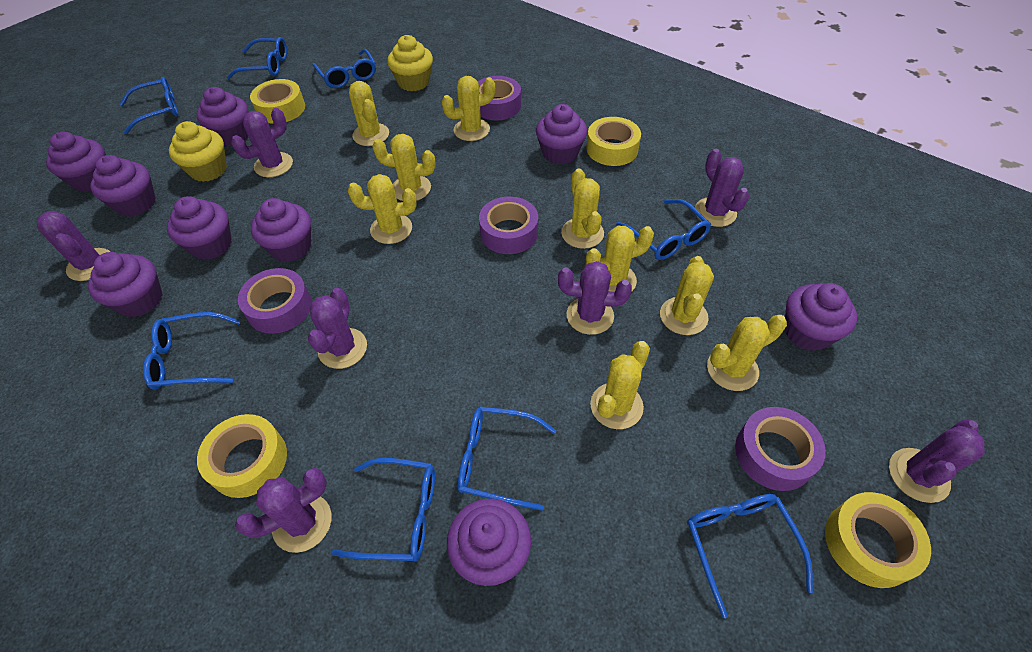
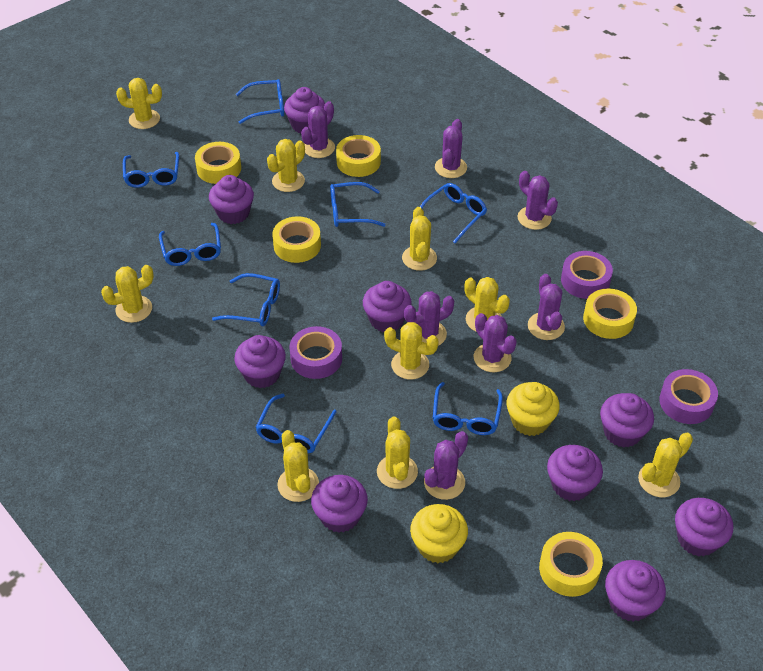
purple tape: 4 -> 3
yellow tape: 4 -> 5

